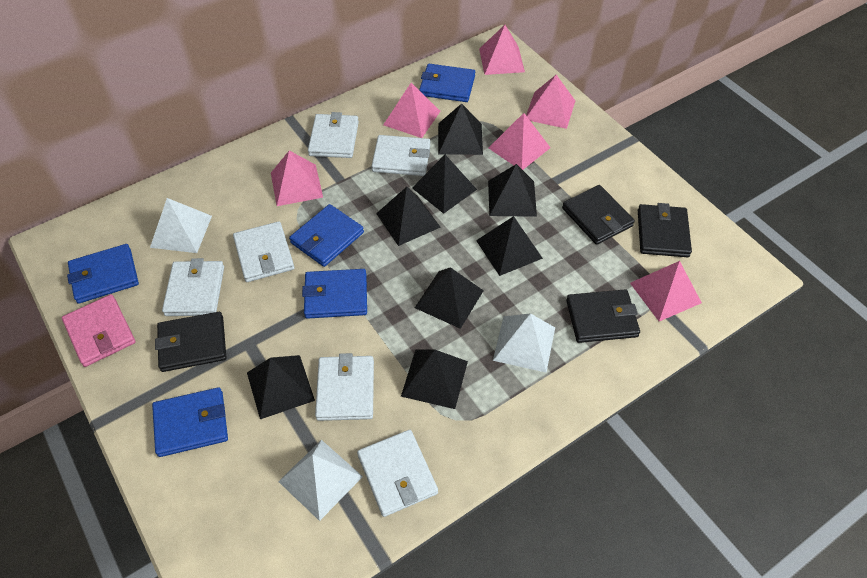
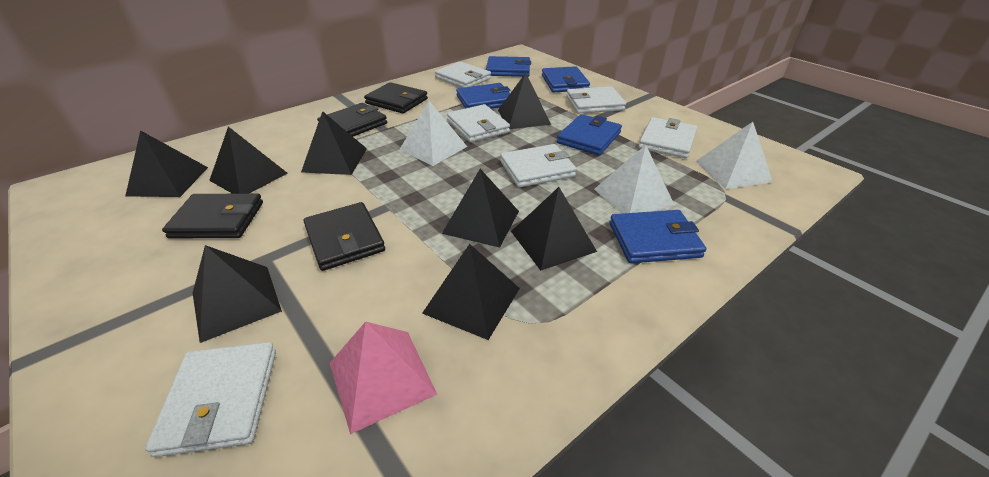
pink pyramid: 6 -> 1
pink wallet: 1 -> 0

